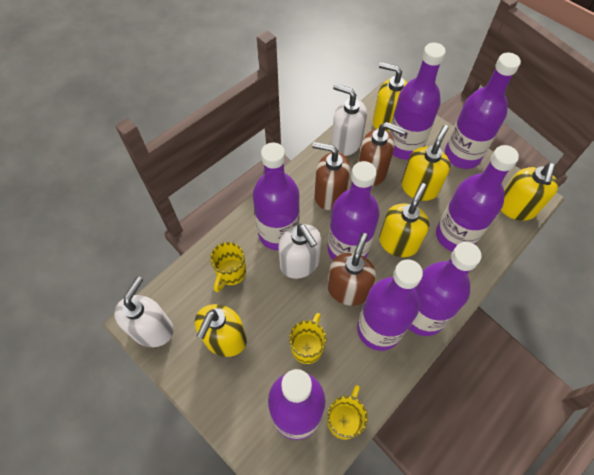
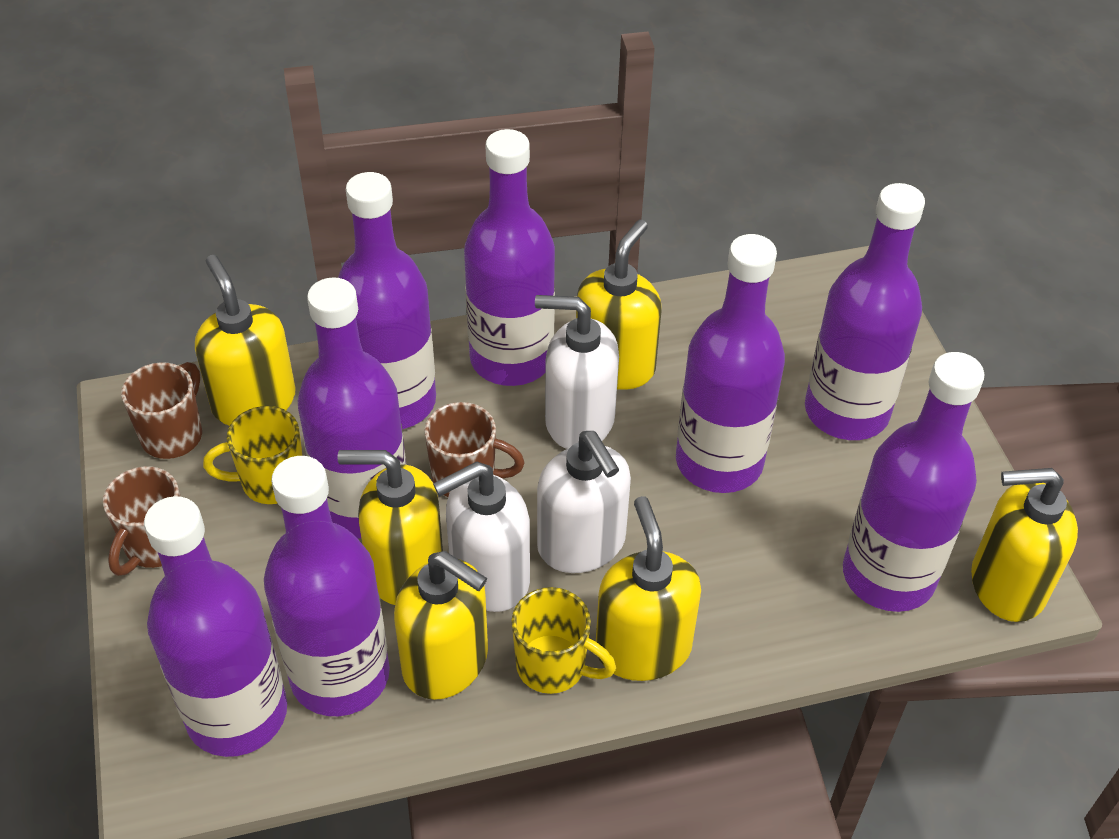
brown mug: 0 -> 3
brown soap dispenser: 3 -> 0
yellow mug: 3 -> 2
yellow soap dispenser: 5 -> 6

